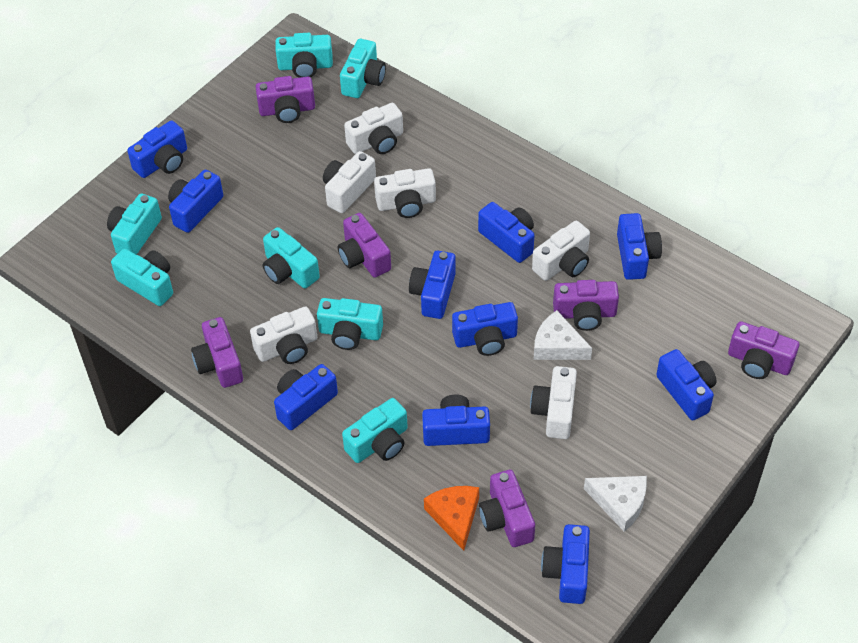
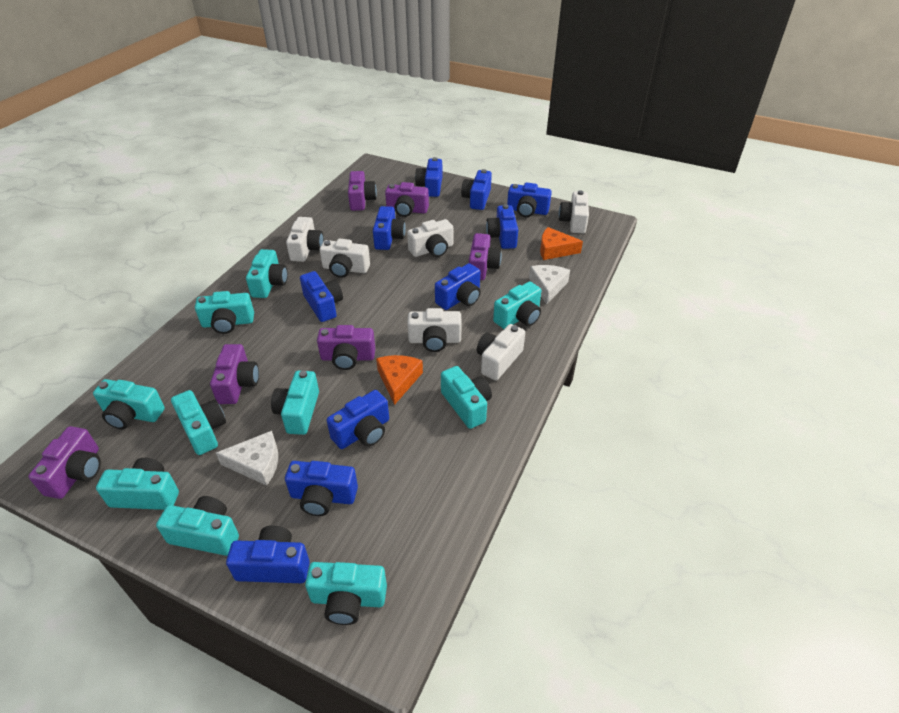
orange cheese: 1 -> 2
turquoise camera: 7 -> 10

